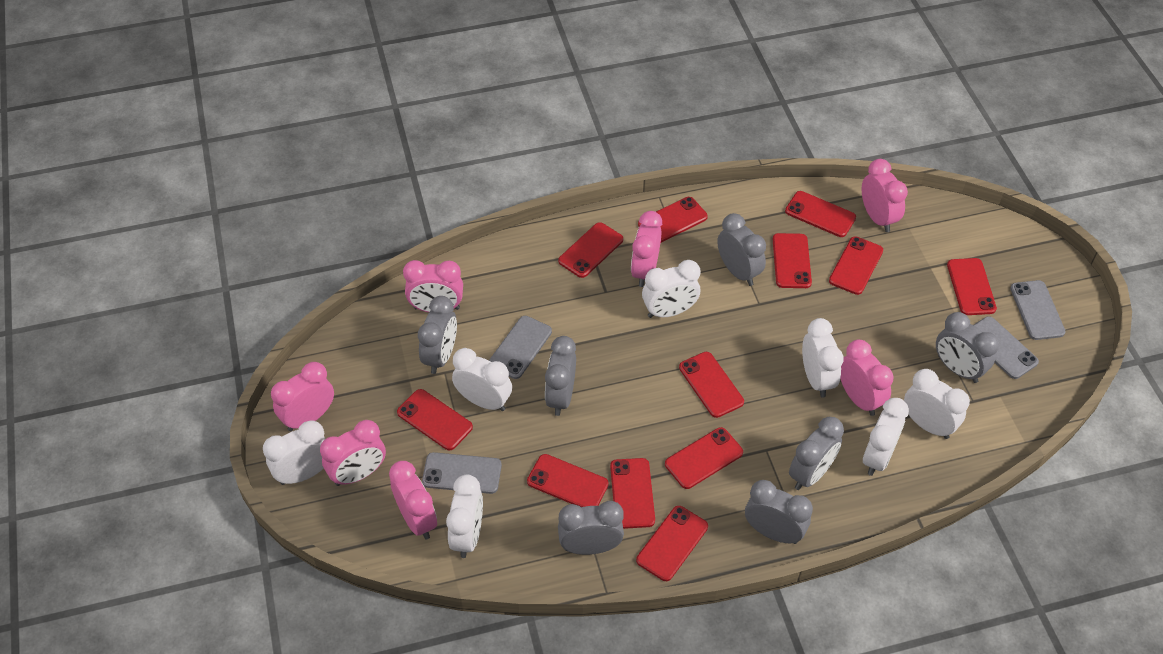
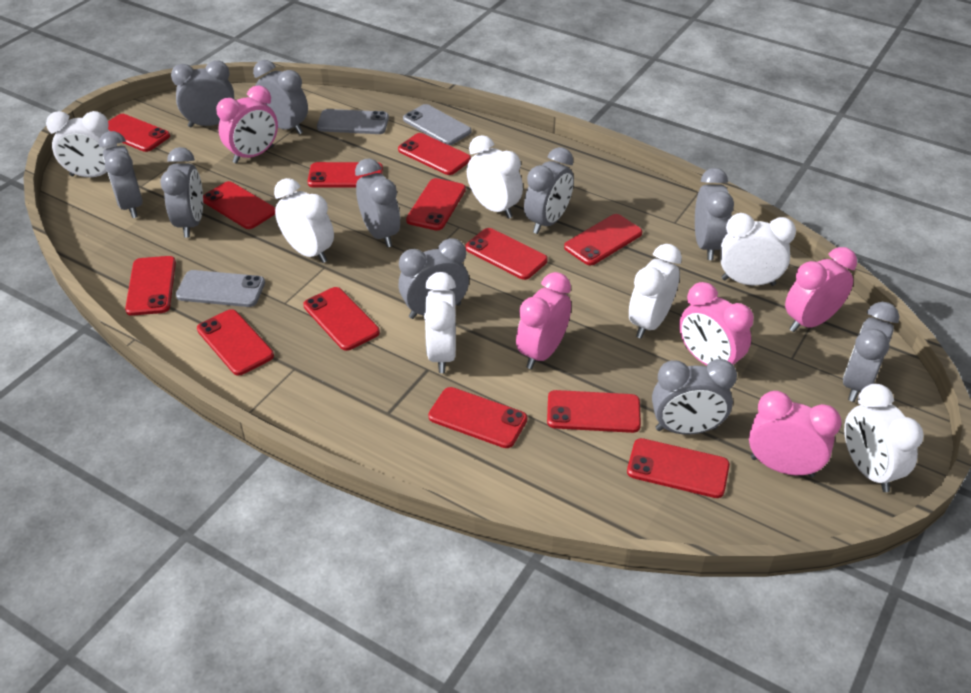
grey clock: 7 -> 10
grey phone: 4 -> 3
pink clock: 7 -> 5
red phone: 12 -> 13

